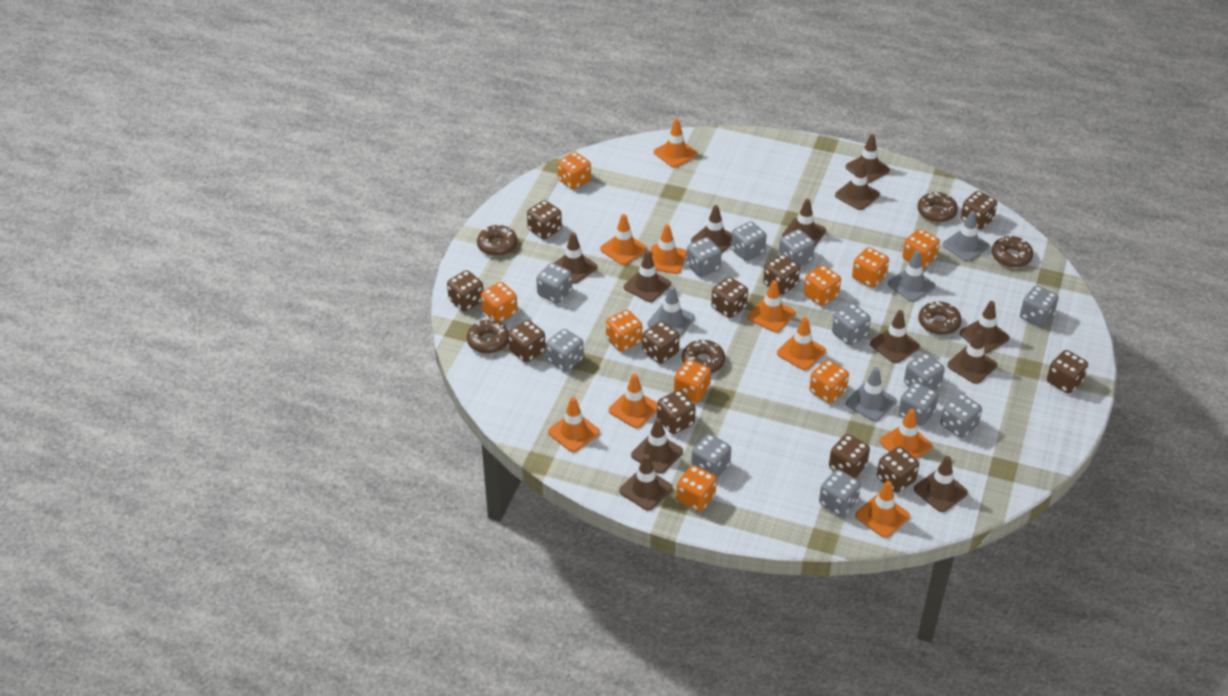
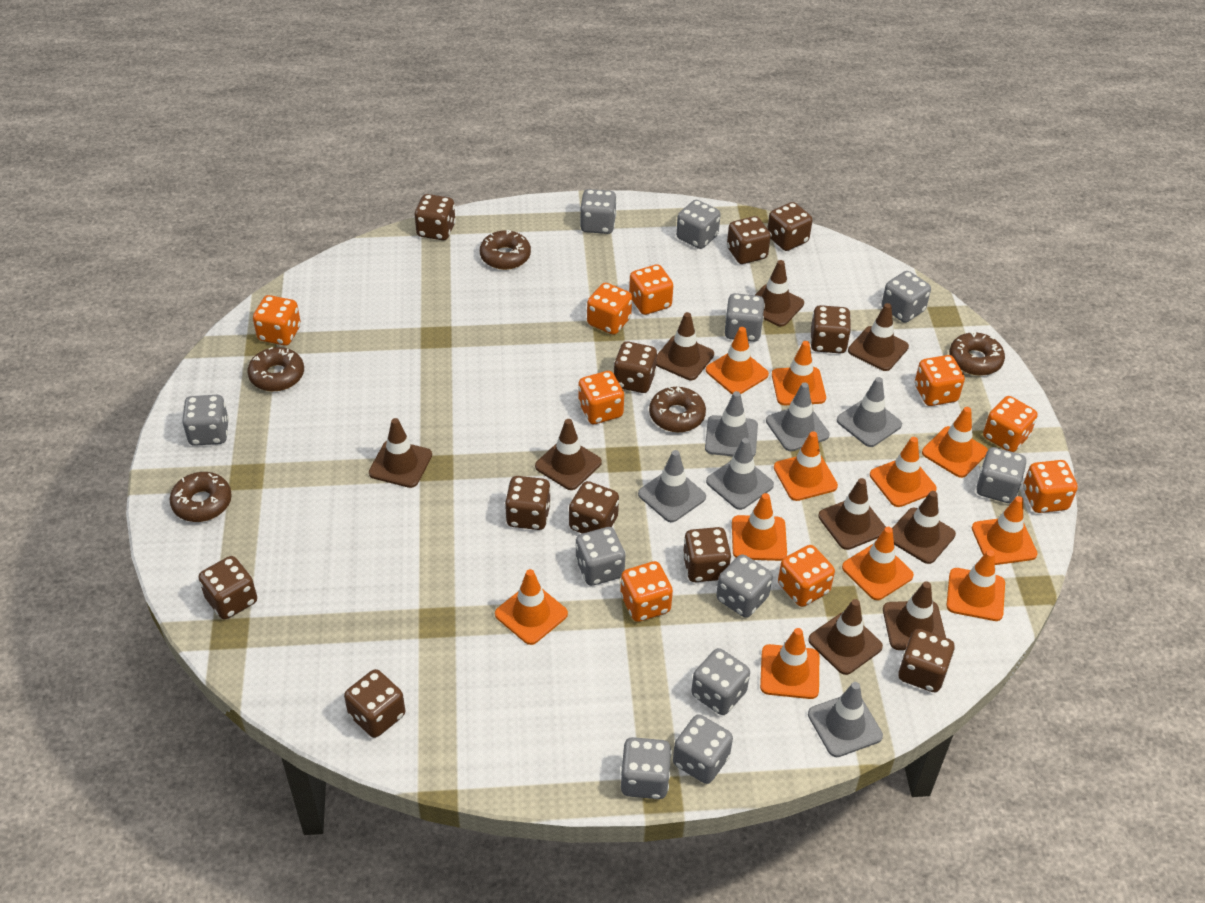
brown donut: 6 -> 5
brown traffic cone: 12 -> 9
grey dice: 12 -> 11
grey traffic cone: 4 -> 6
orange traffic cone: 9 -> 11

